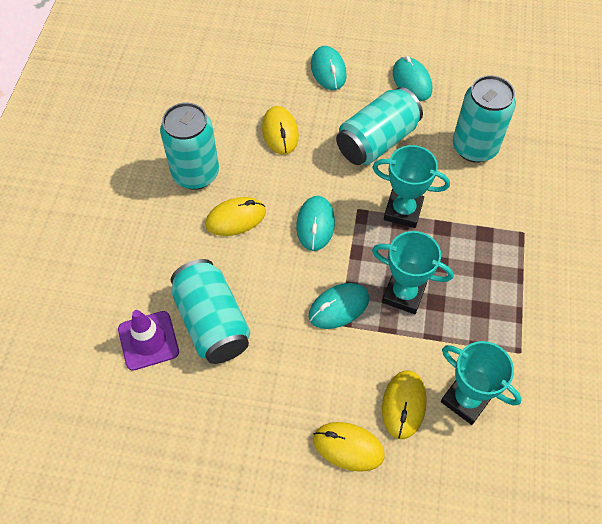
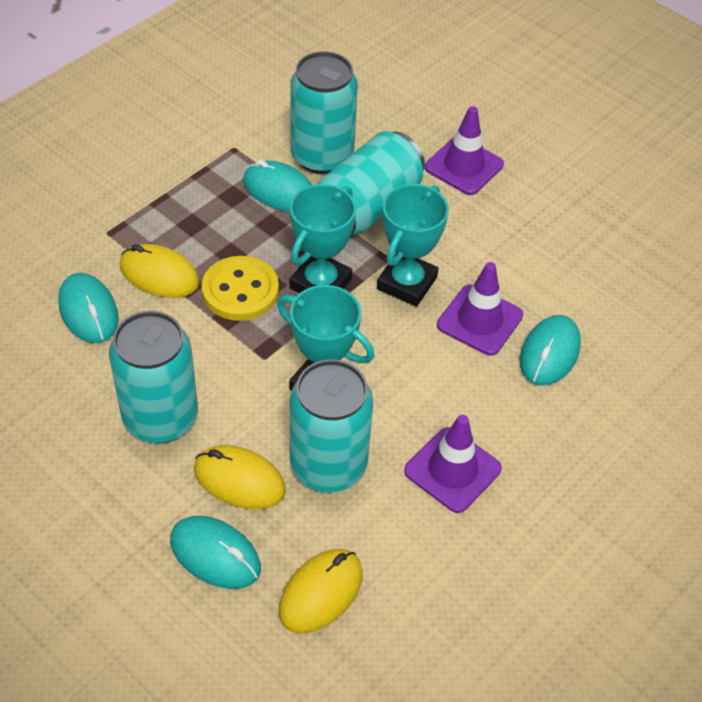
purple traffic cone: 1 -> 3
yellow button: 0 -> 1
yellow mouse: 4 -> 3

